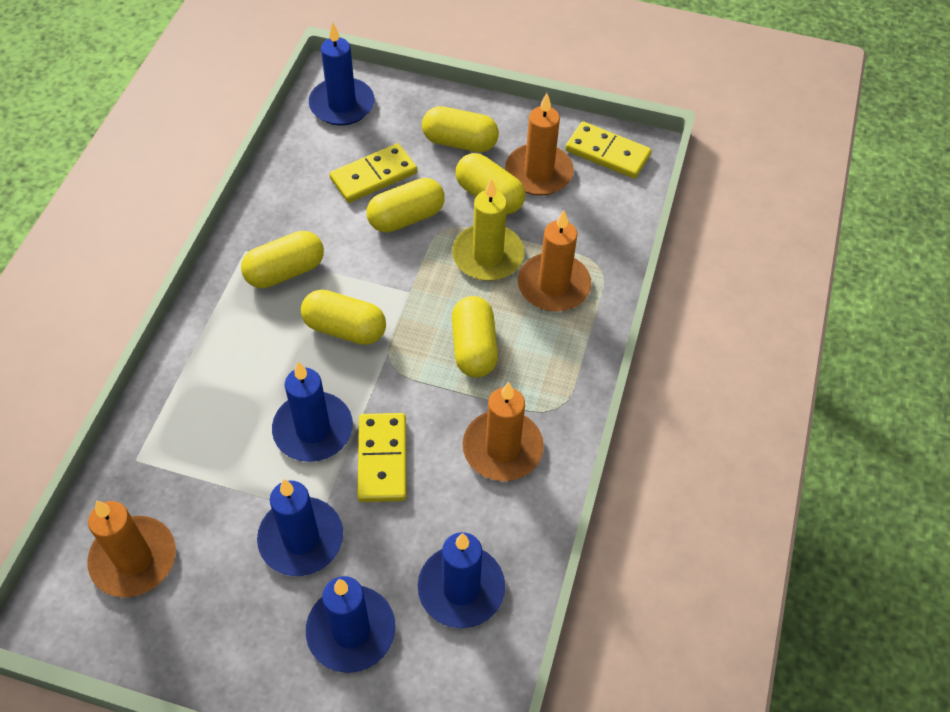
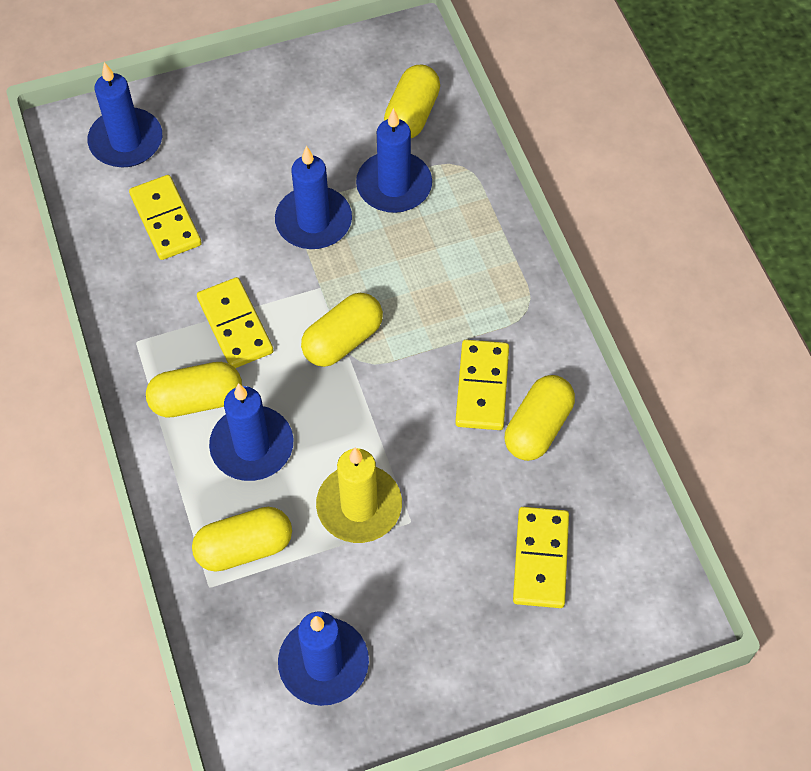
orange candle: 4 -> 0
yellow capsule: 6 -> 5
yellow domino: 3 -> 4

